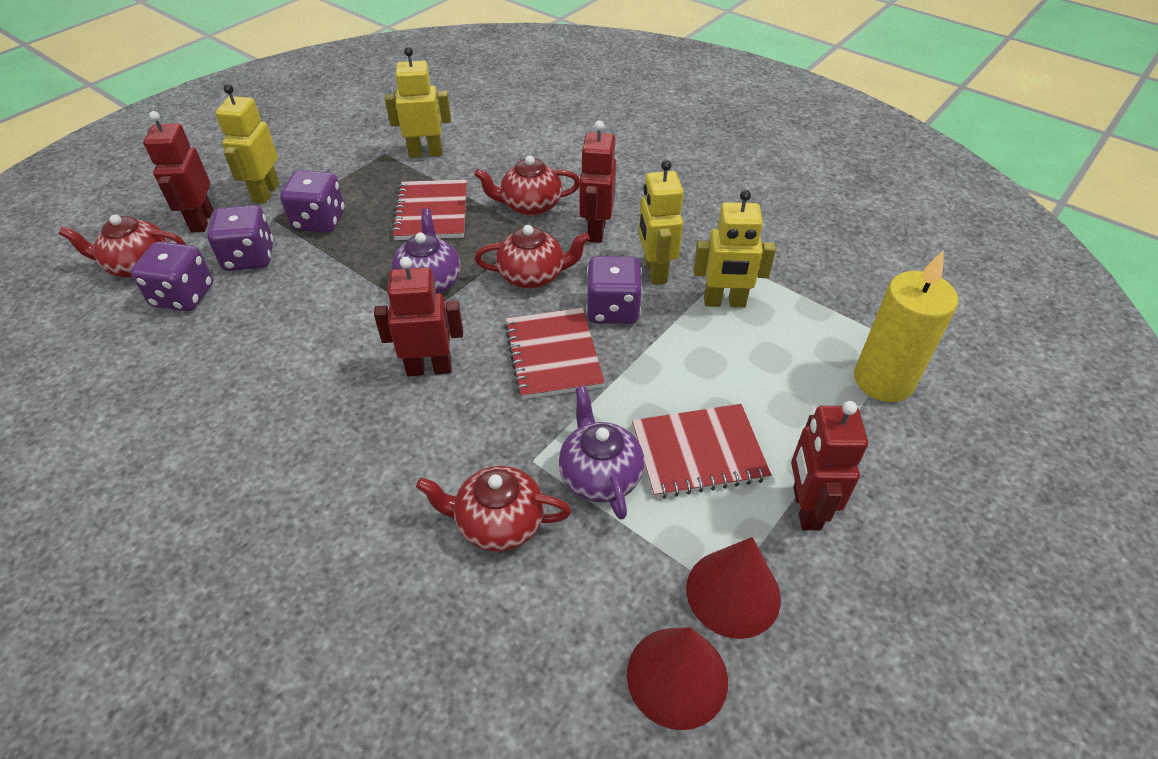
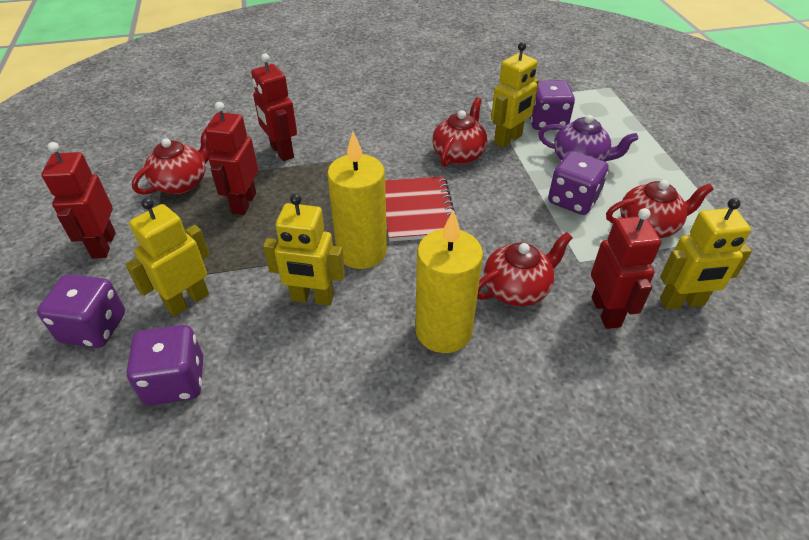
purple teapot: 2 -> 1
red cone: 2 -> 0
red notebook: 3 -> 1
yellow candle: 1 -> 2

